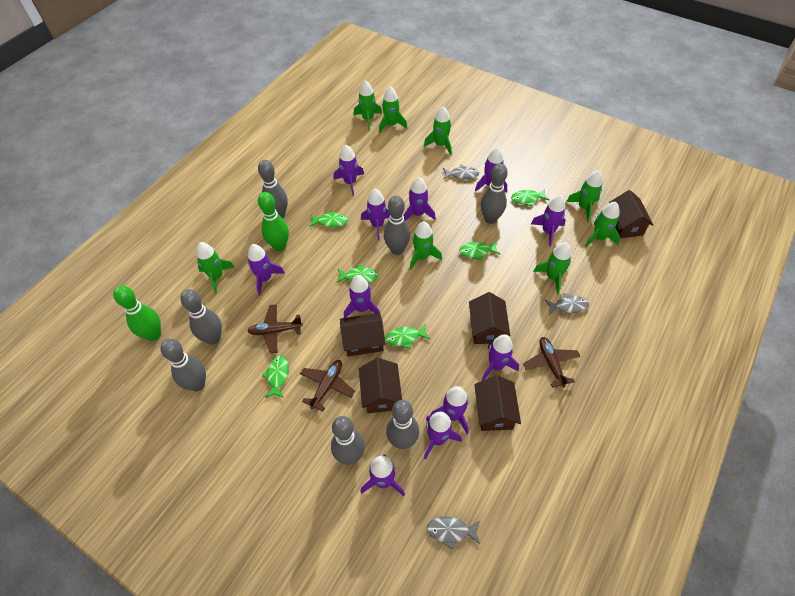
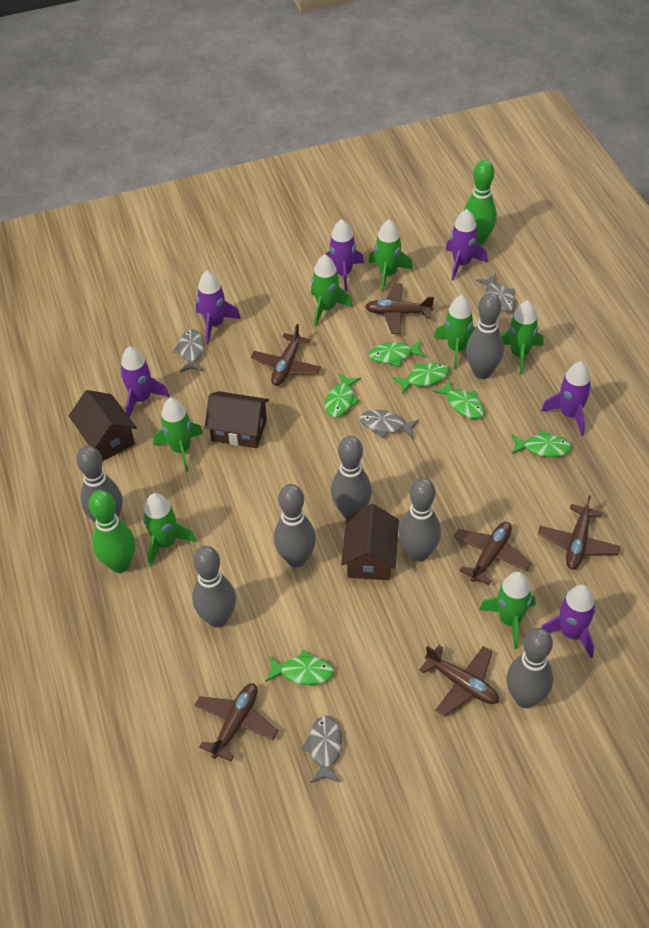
brown house: 5 -> 3
brown plane: 3 -> 6
green rocket: 8 -> 7
grey fish: 3 -> 4
purple rocket: 11 -> 6

